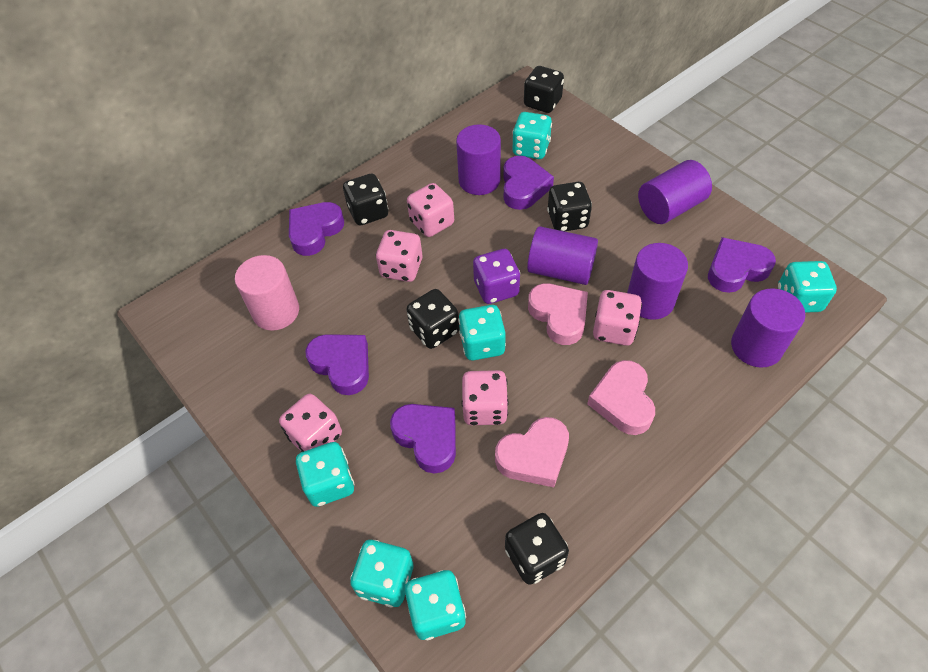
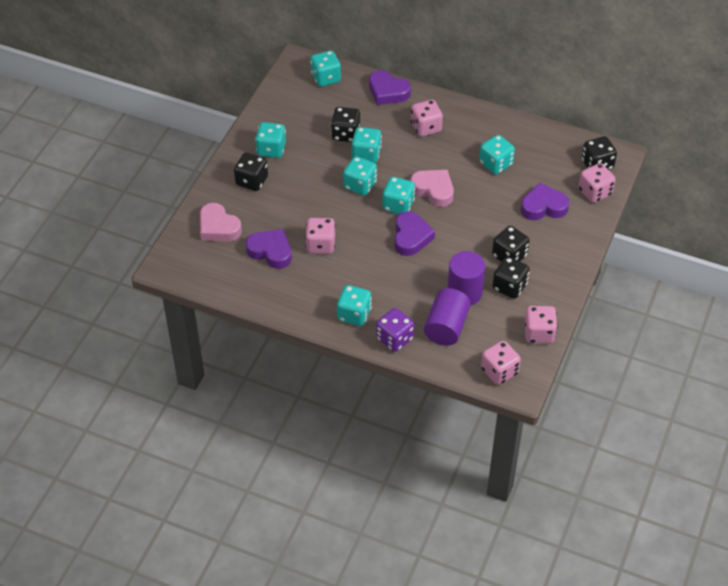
pink cylinder: 1 -> 0
pink heart: 3 -> 2
purple cylinder: 5 -> 2
purple heart: 5 -> 4
turquoise dice: 6 -> 7

